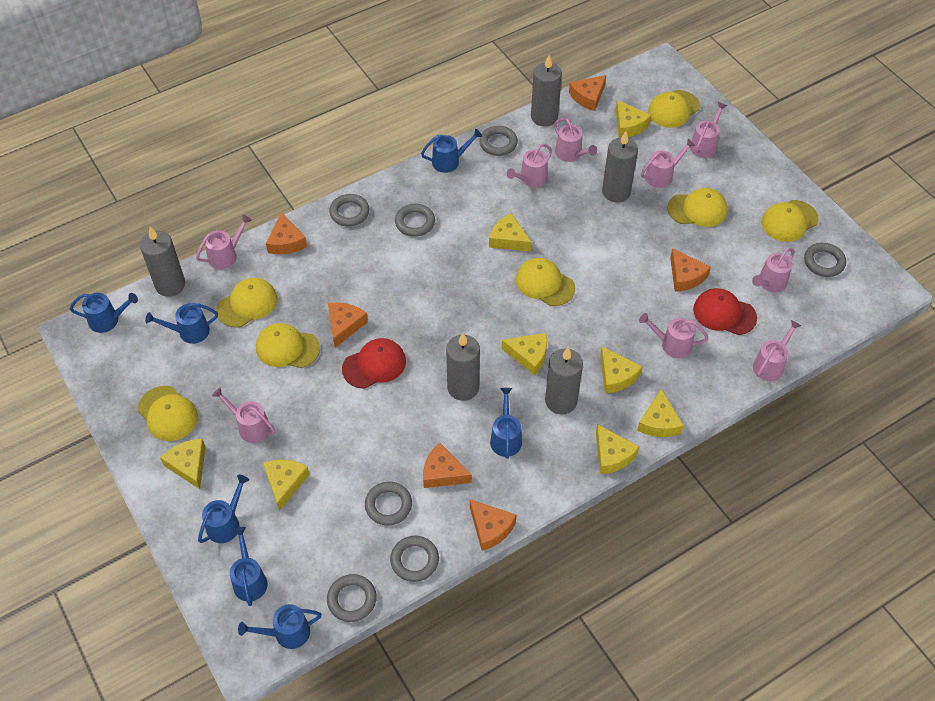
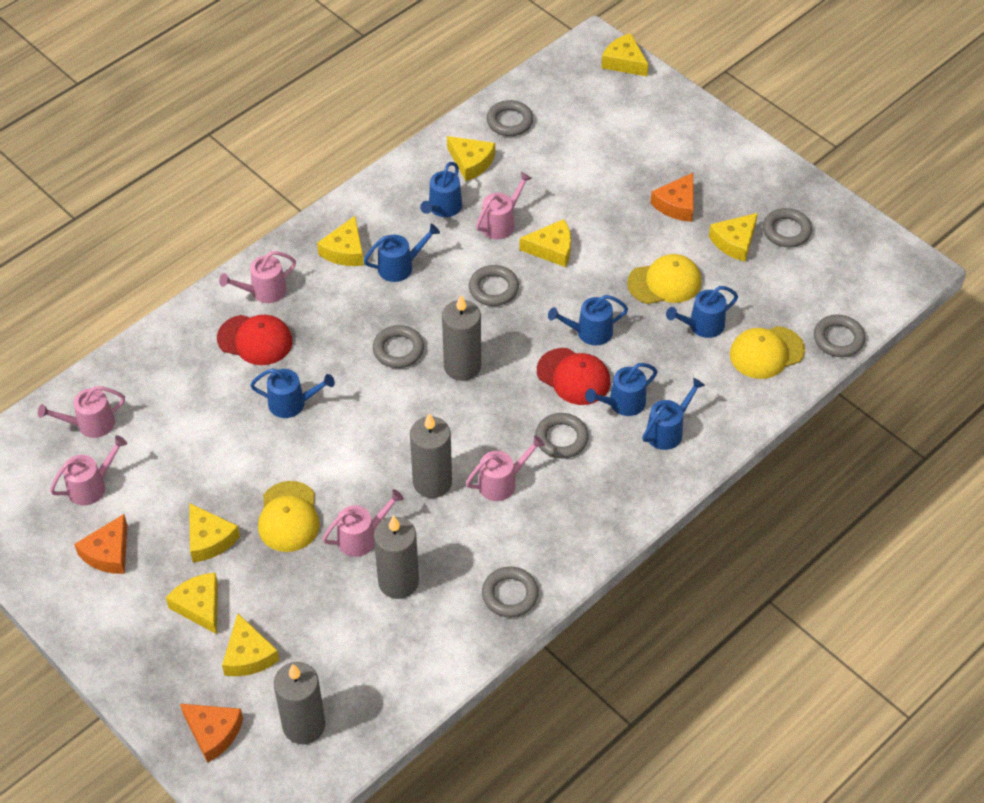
grey candle: 5 -> 4
orange cheese: 6 -> 3
pink watering can: 9 -> 6
yellow cap: 7 -> 3

